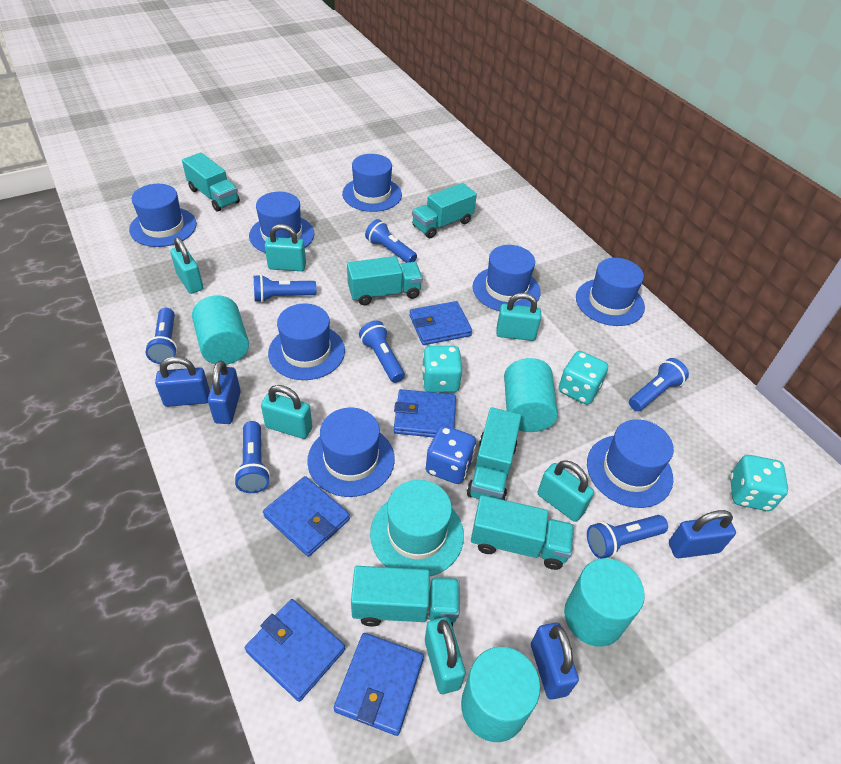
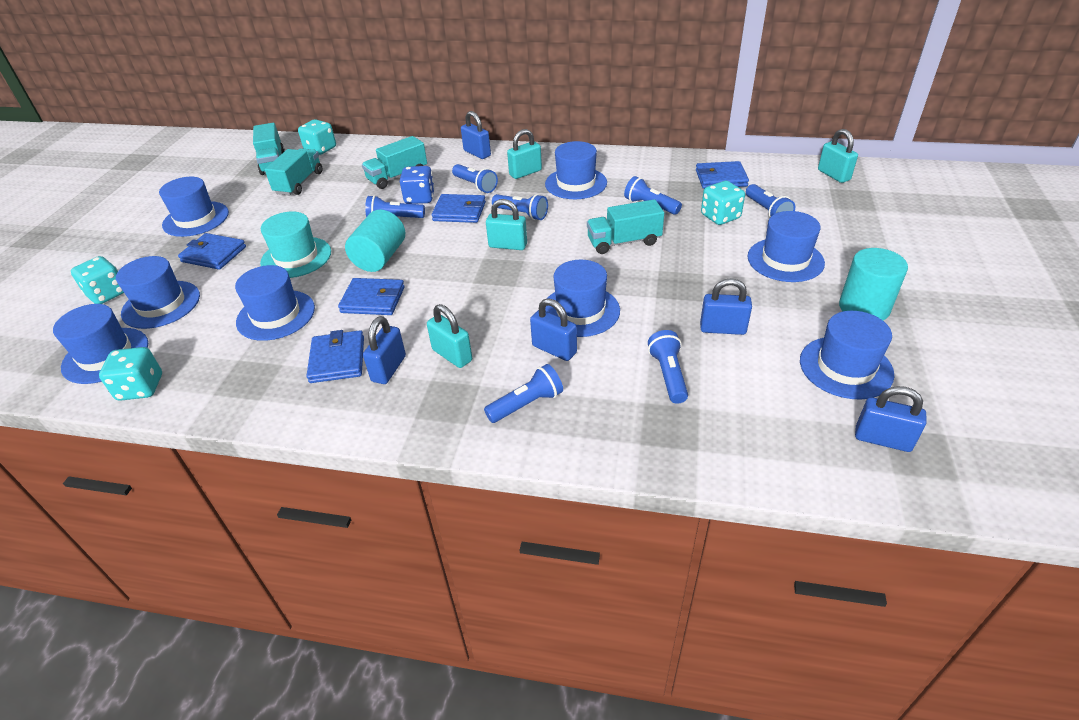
blue padlock: 4 -> 5
turquoise cylinder: 4 -> 2
turquoise dice: 3 -> 4
turquoise padlock: 6 -> 4
turquoise truck: 6 -> 4

